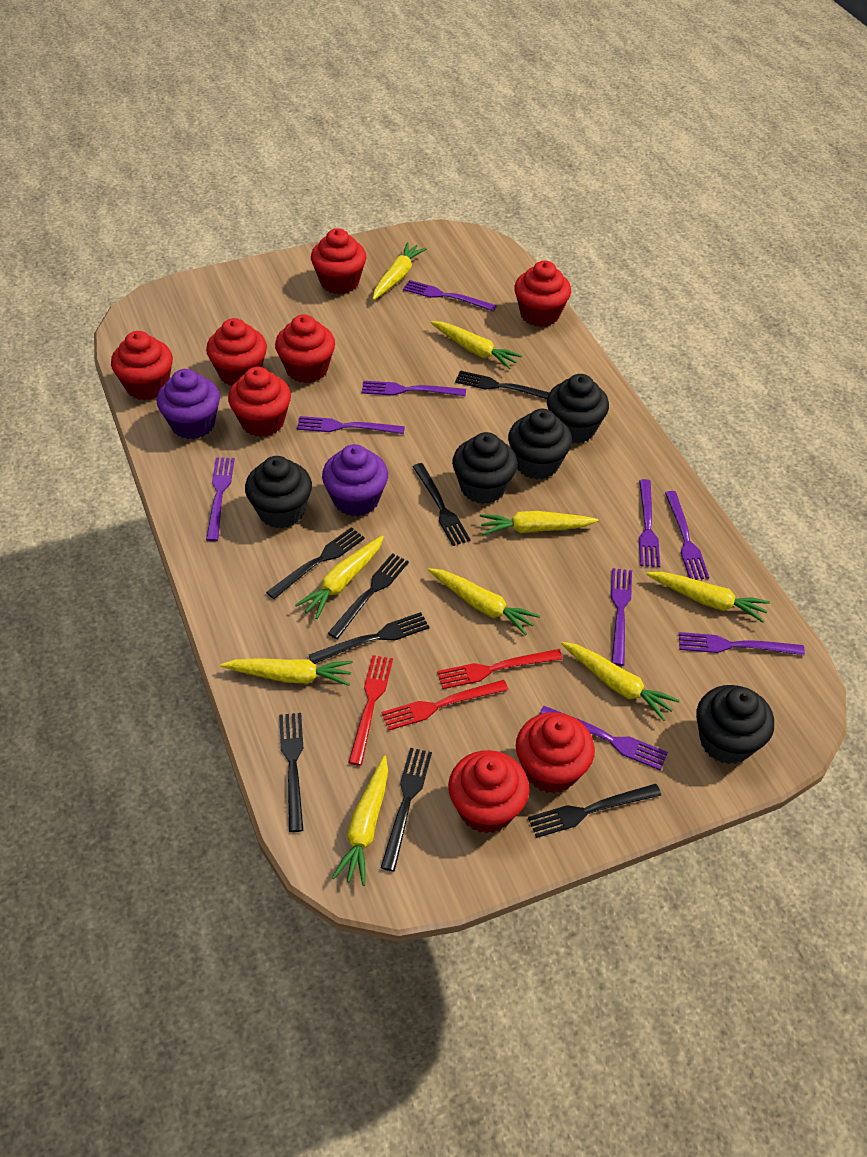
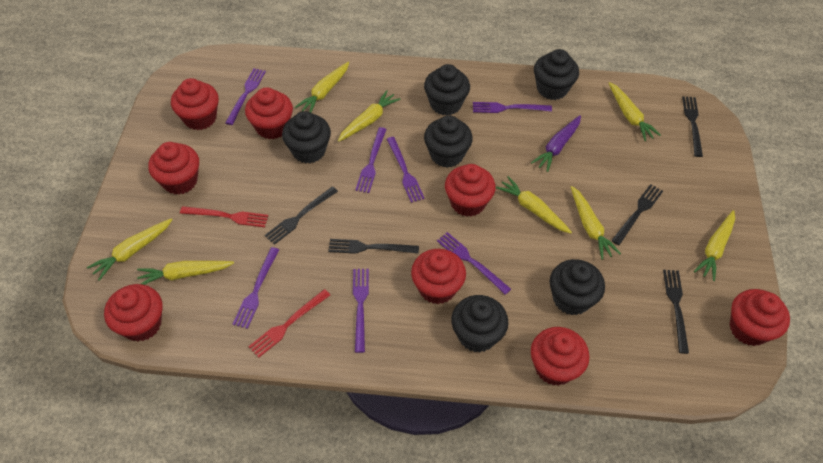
black cupcake: 5 -> 6
black fork: 8 -> 5
purple carrot: 0 -> 1
purple cupcake: 2 -> 0
purple fork: 9 -> 7
red fork: 3 -> 2
yellow carrot: 9 -> 8

